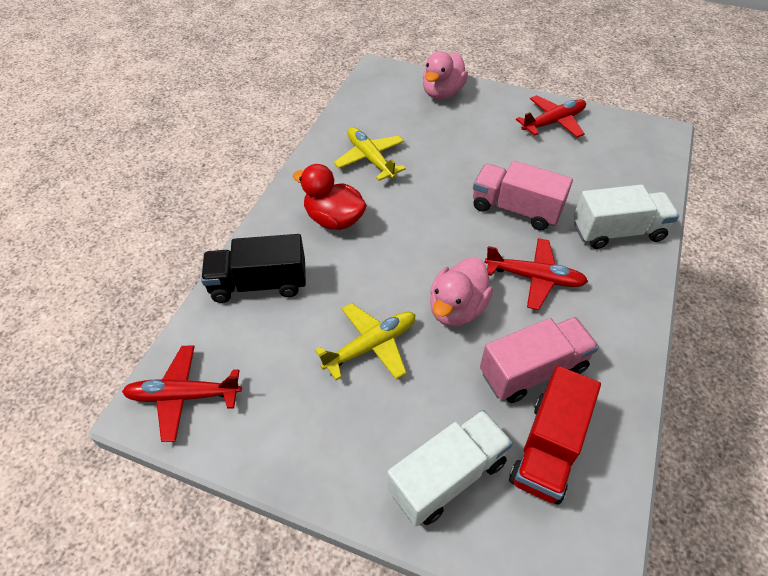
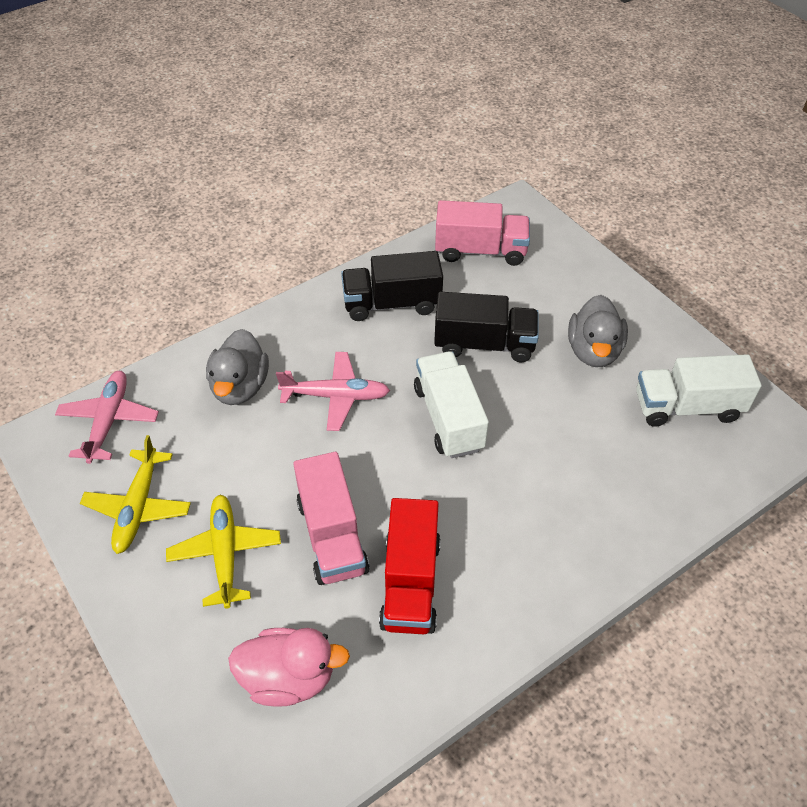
black truck: 1 -> 2
grey duck: 0 -> 2
pink duck: 2 -> 1
pink plane: 0 -> 2
red duck: 1 -> 0
red plane: 3 -> 0

